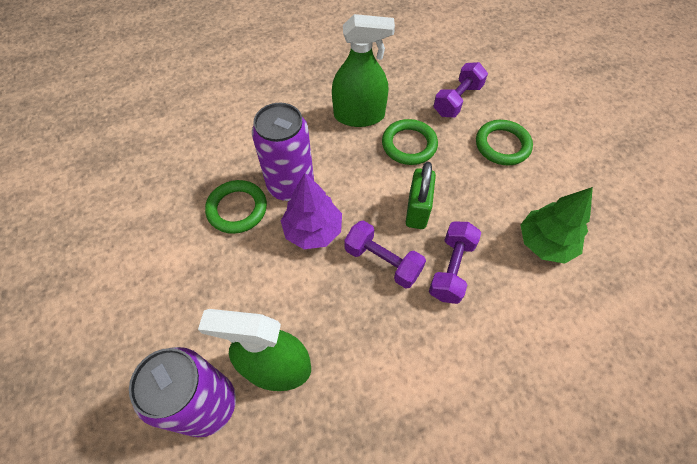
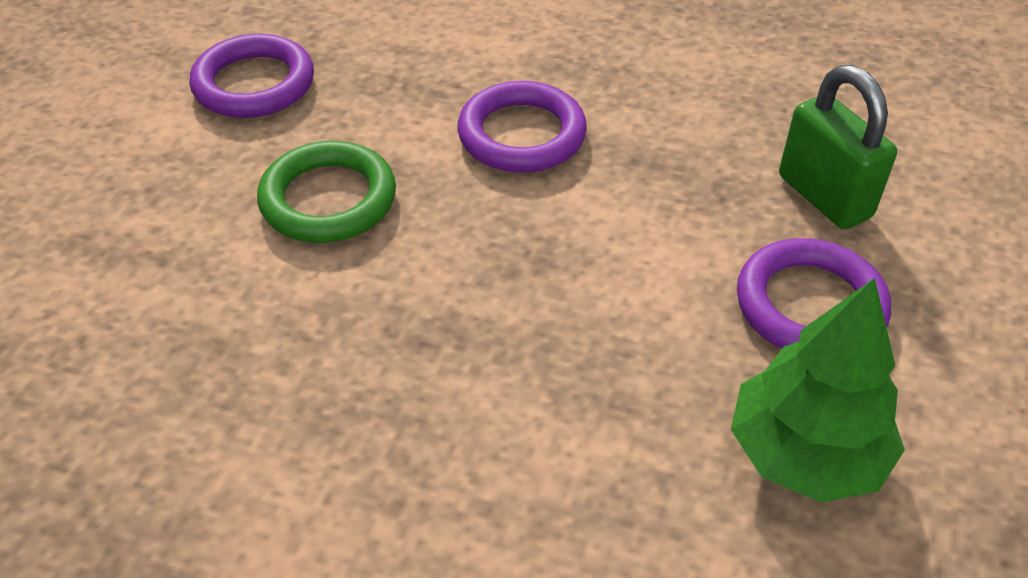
green ring: 3 -> 1
green spray bottle: 2 -> 0
purple can: 2 -> 0
purple dumbbell: 3 -> 0
purple ring: 0 -> 3
purple tree: 1 -> 0

